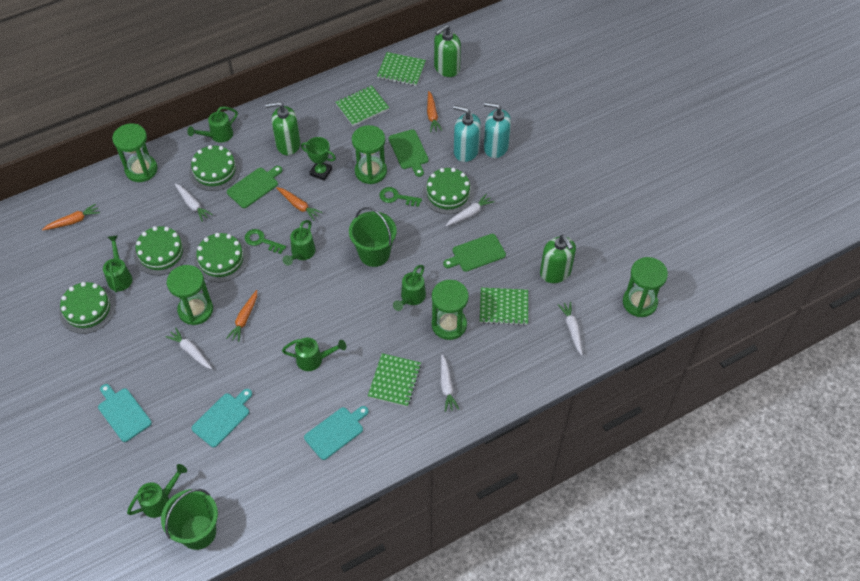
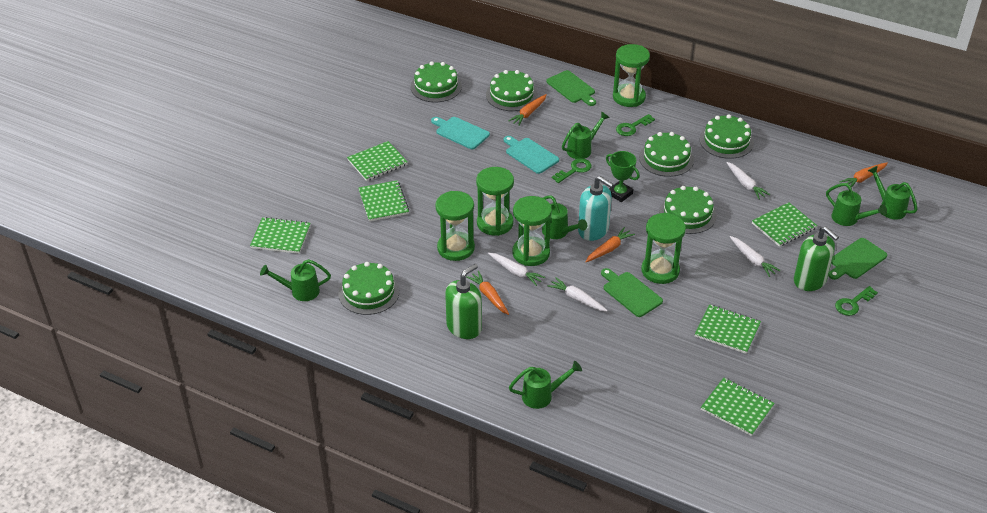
green bucket: 2 -> 0
green cake: 5 -> 6
green key: 2 -> 3
green notebook: 4 -> 6
green soap dispenser: 3 -> 2
turquoise cutting board: 3 -> 2
turquoise soap dispenser: 2 -> 1
white carrot: 5 -> 4

